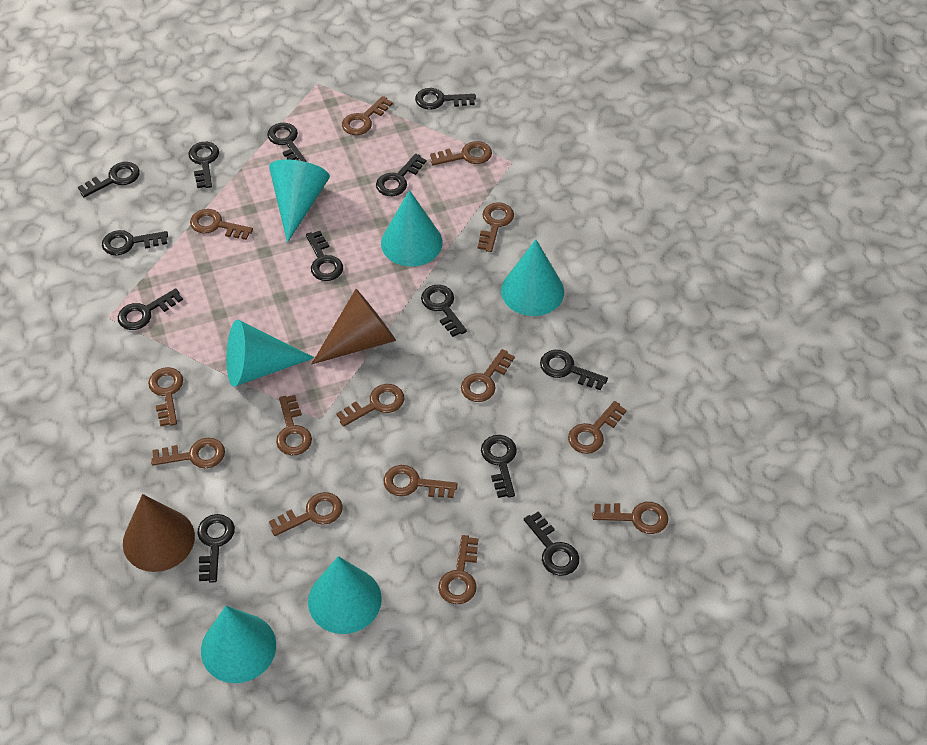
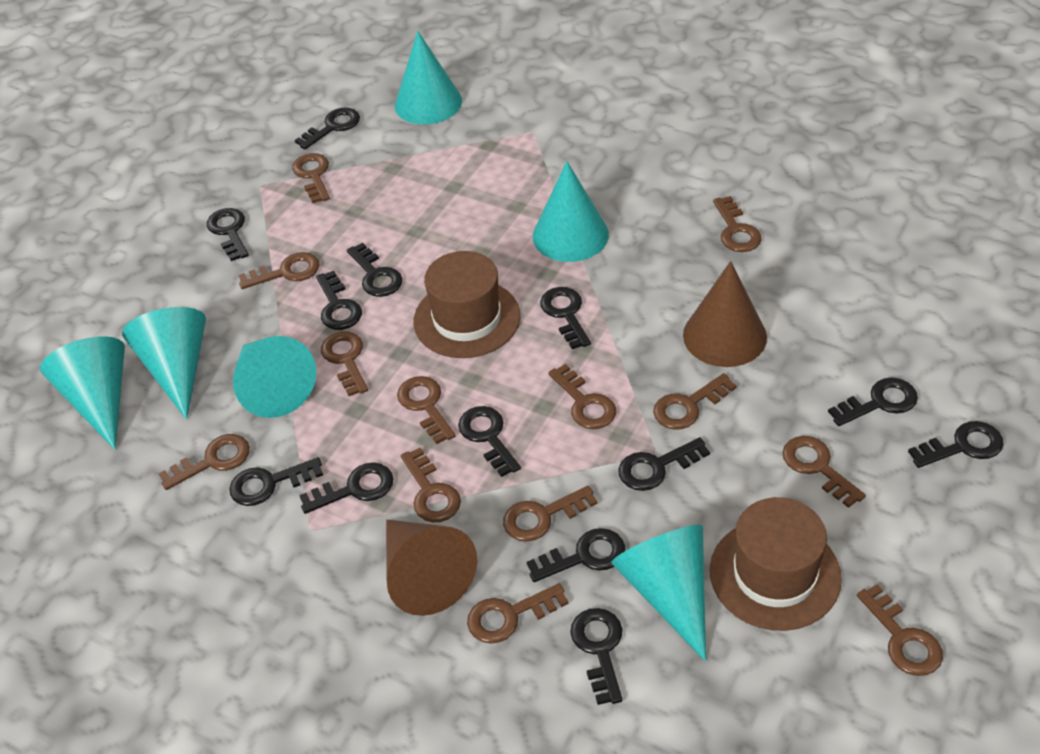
brown hat: 0 -> 2
brown key: 14 -> 13

